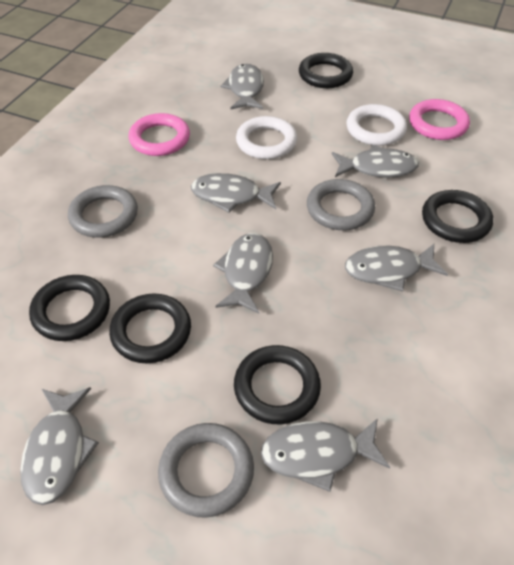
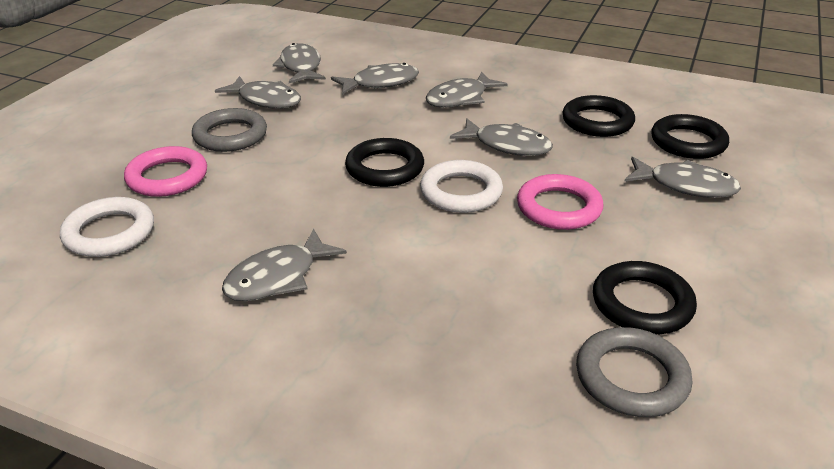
black ring: 5 -> 4
grey ring: 3 -> 2

